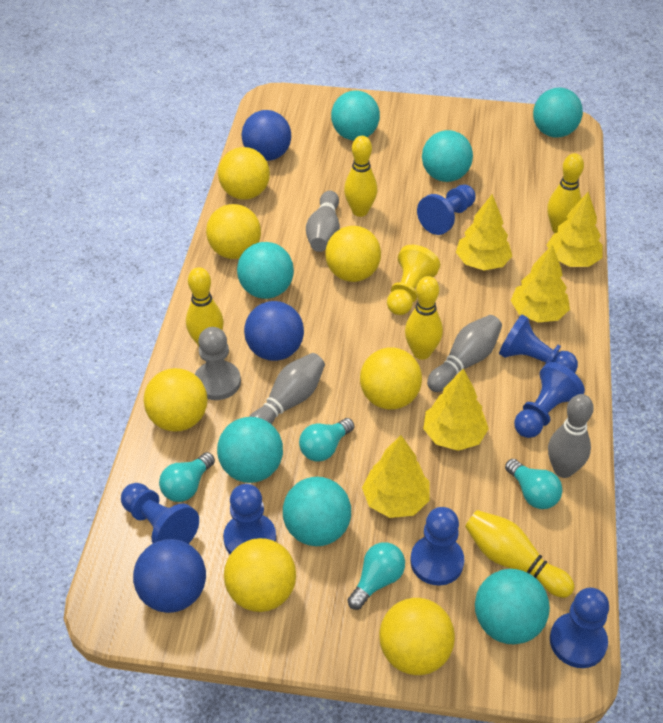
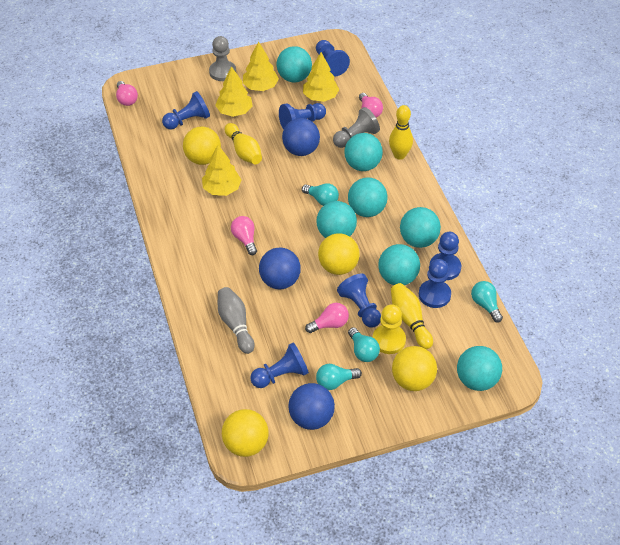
grey bowling pin: 4 -> 1
grey pawn: 1 -> 2
pink light bulb: 0 -> 4
yellow ball: 7 -> 4
yellow bowling pin: 5 -> 3
yellow tree: 5 -> 4

